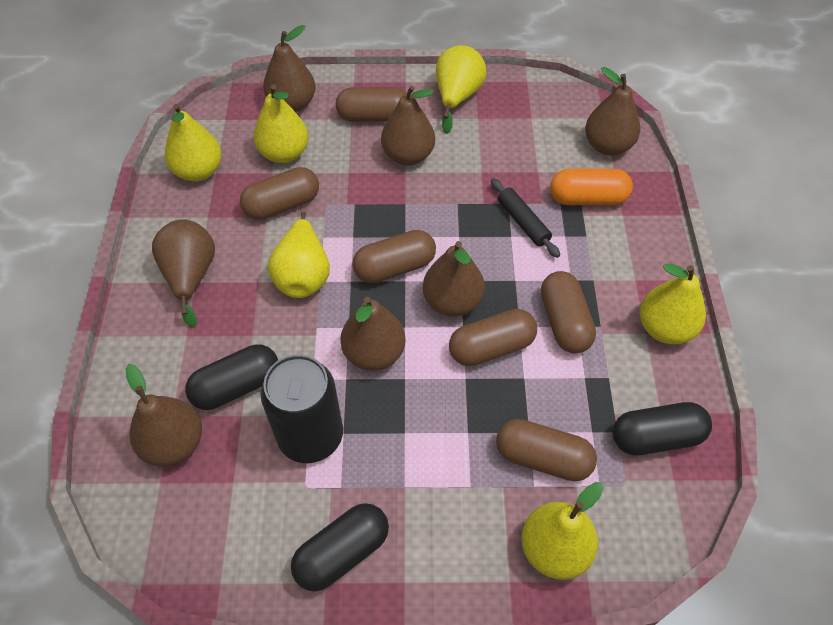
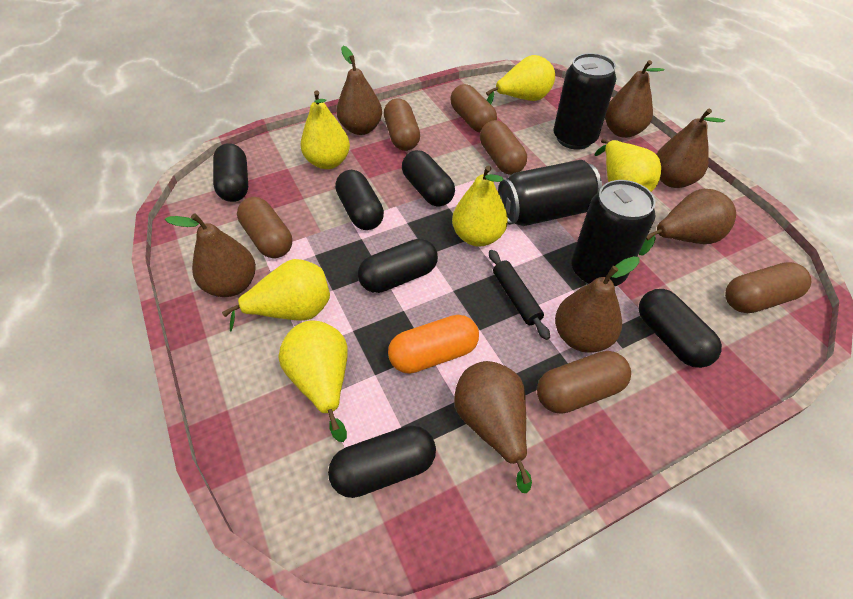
black can: 1 -> 3
black capsule: 3 -> 6

